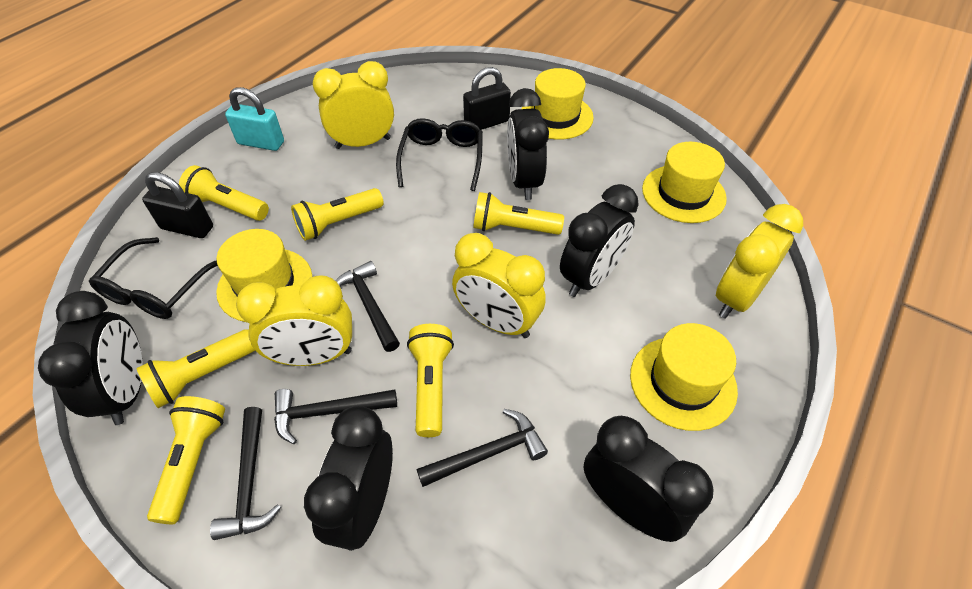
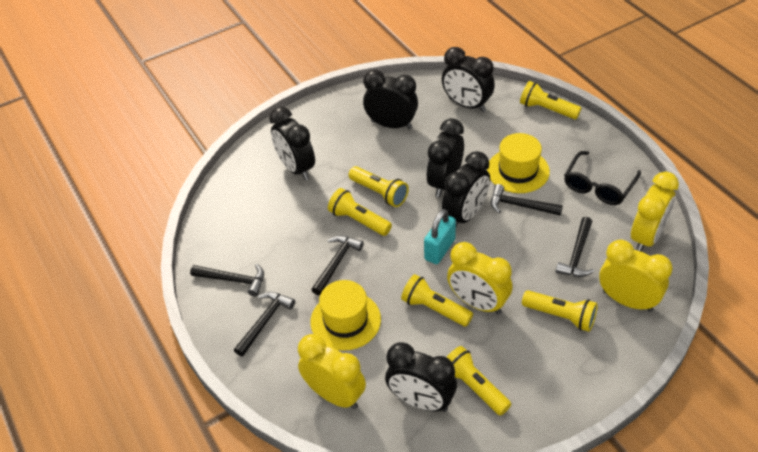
black clock: 5 -> 6
black glasses: 2 -> 1
black hammer: 4 -> 5
black padlock: 2 -> 0
yellow hat: 4 -> 2

